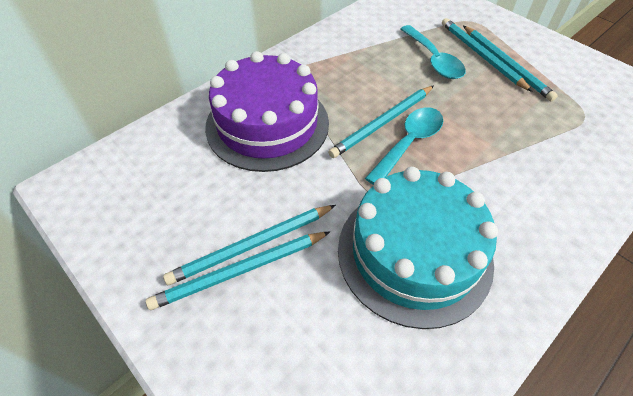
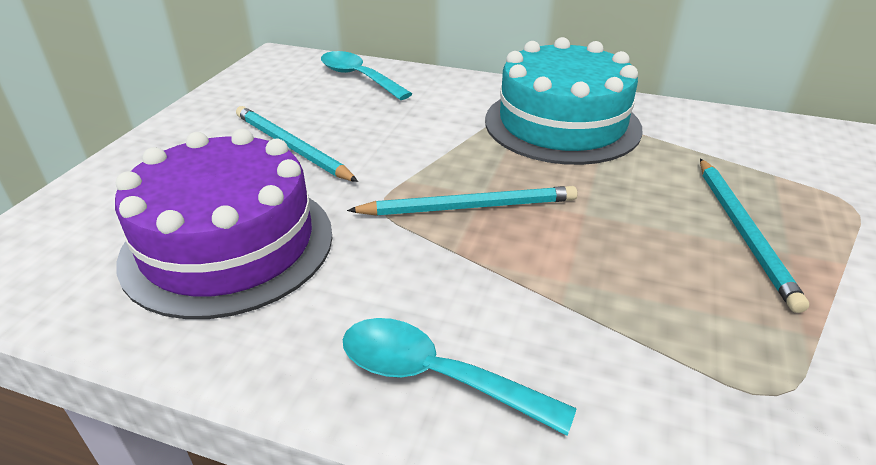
turquoise pencil: 5 -> 3

